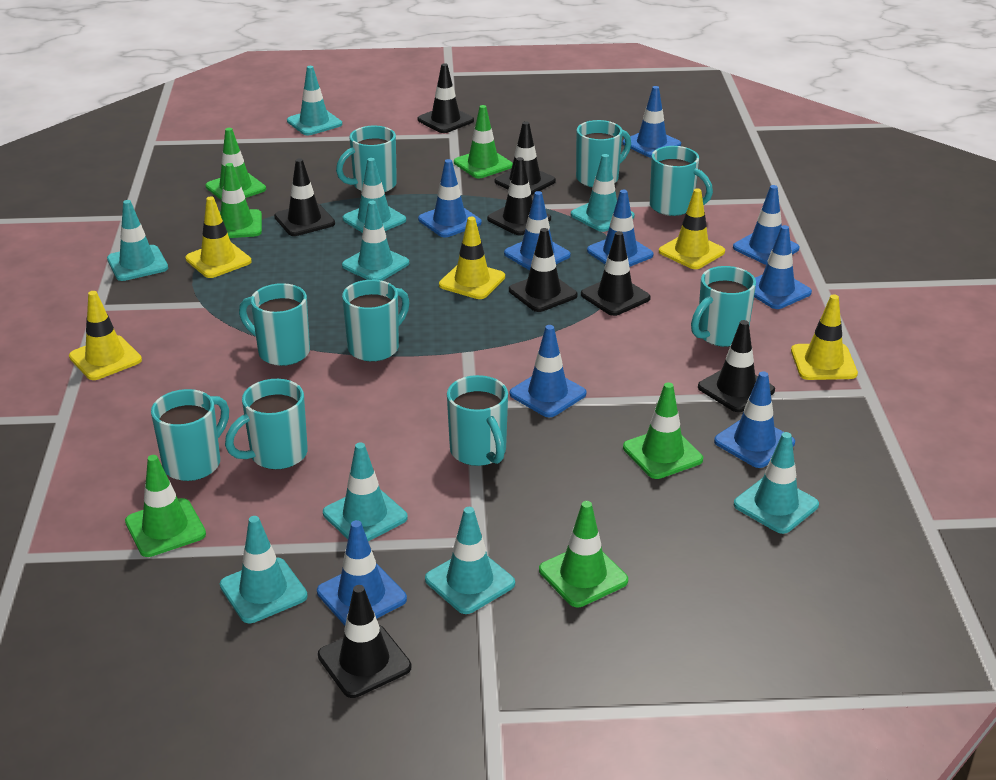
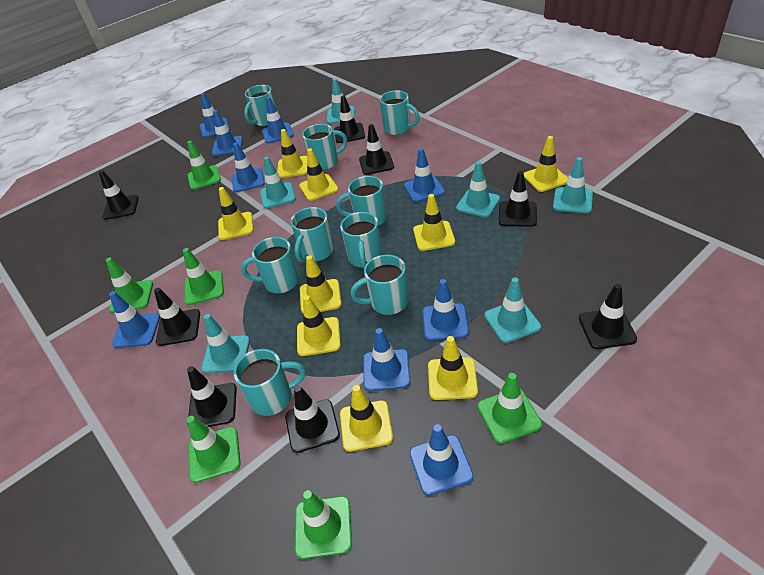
turquoise traffic cone: 9 -> 6
yellow traffic cone: 5 -> 9

